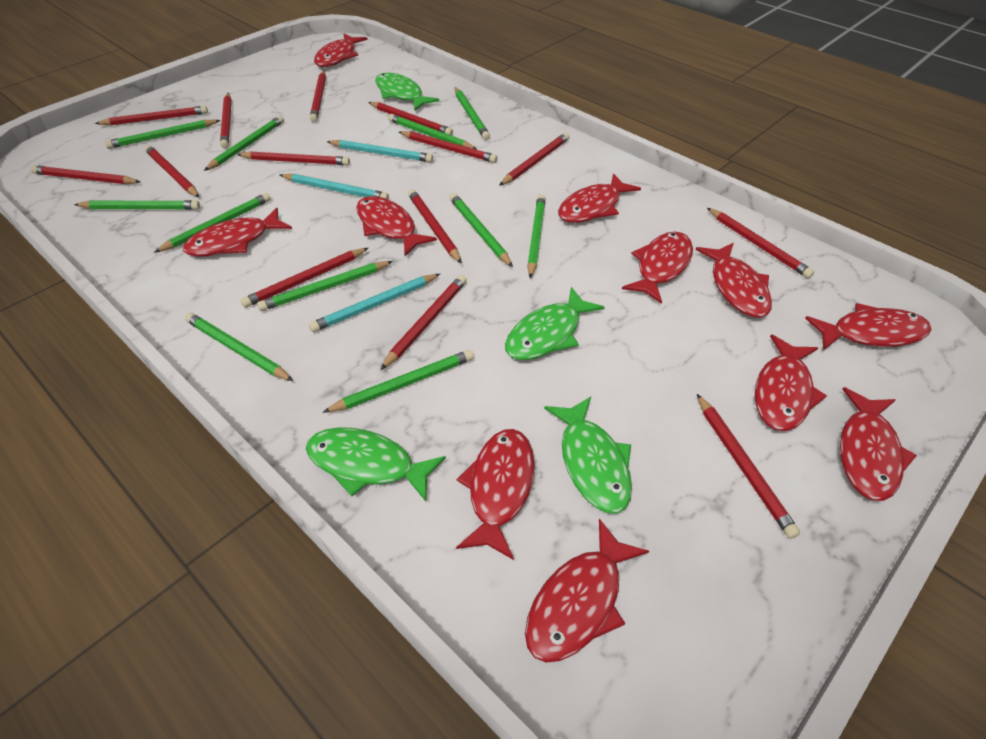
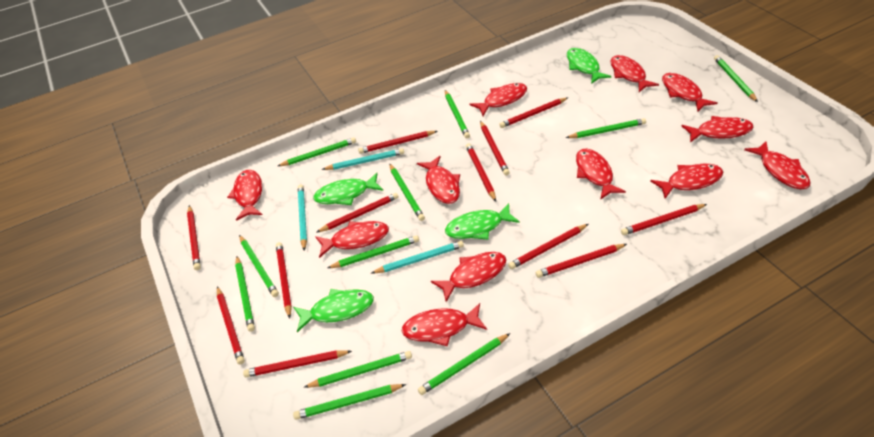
red fish: 11 -> 12
red pencil: 14 -> 12

